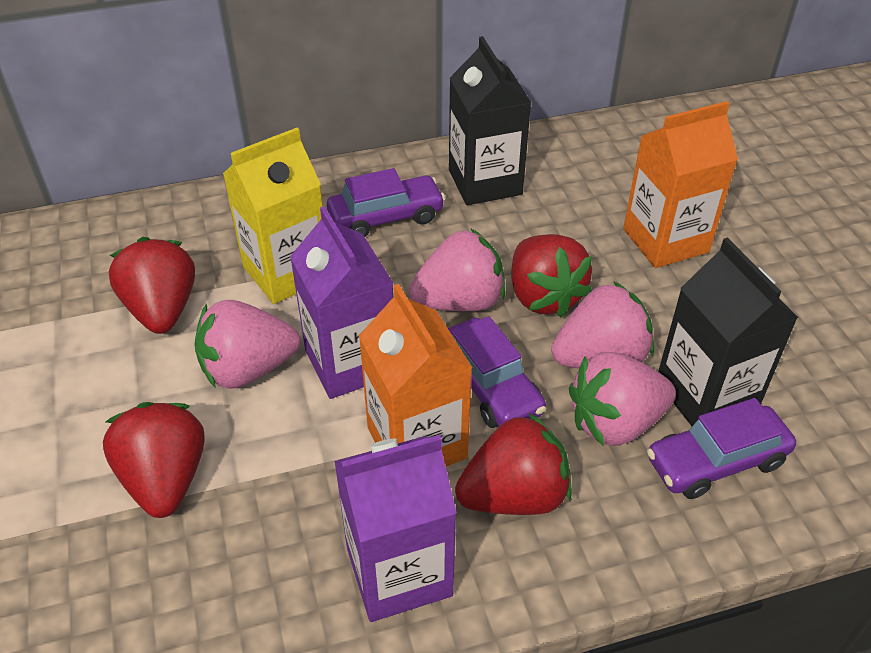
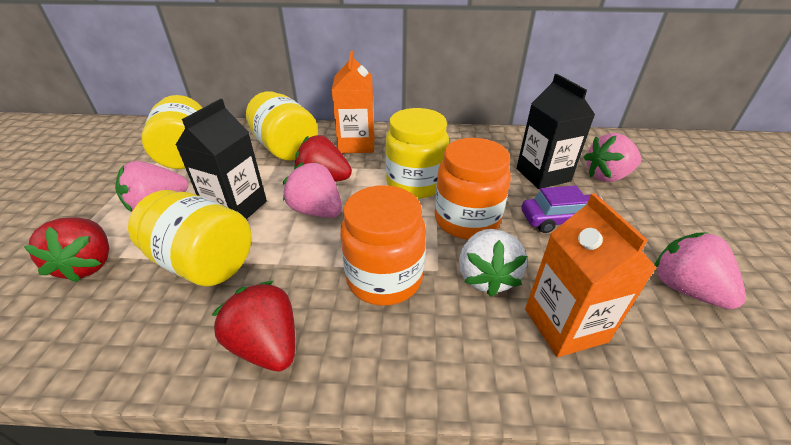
orange jar: 0 -> 2
purple car: 3 -> 1
purple carton: 2 -> 0
red strawberry: 4 -> 3
white strawberry: 0 -> 1
yellow carton: 1 -> 0
yellow jar: 0 -> 4

